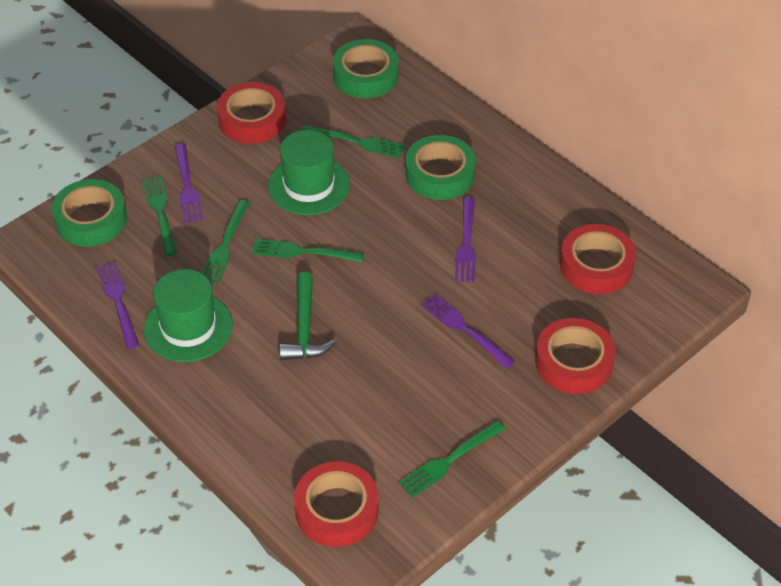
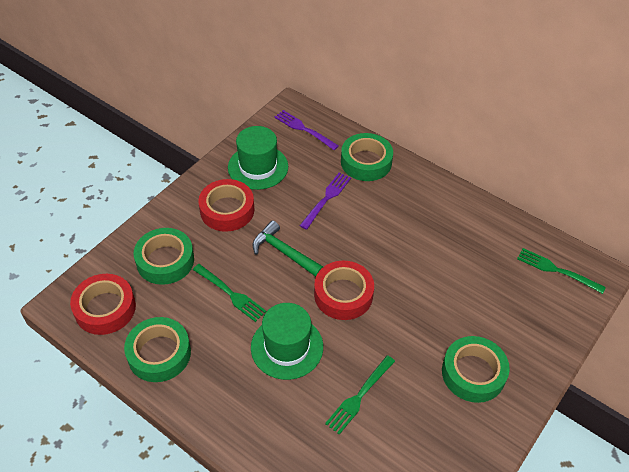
green fork: 5 -> 3
green tape: 3 -> 4
purple fork: 4 -> 2
red tape: 4 -> 3

